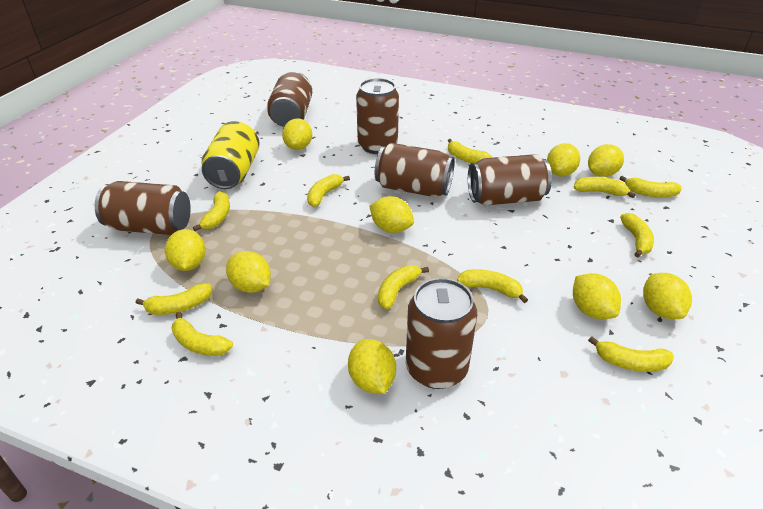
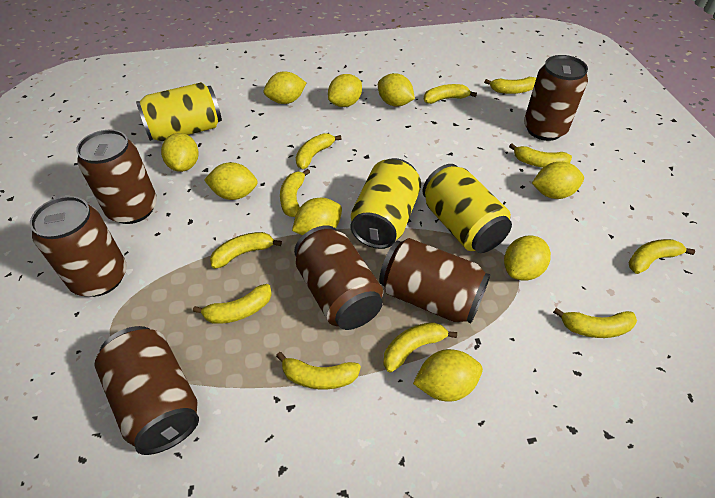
yellow can: 1 -> 3

